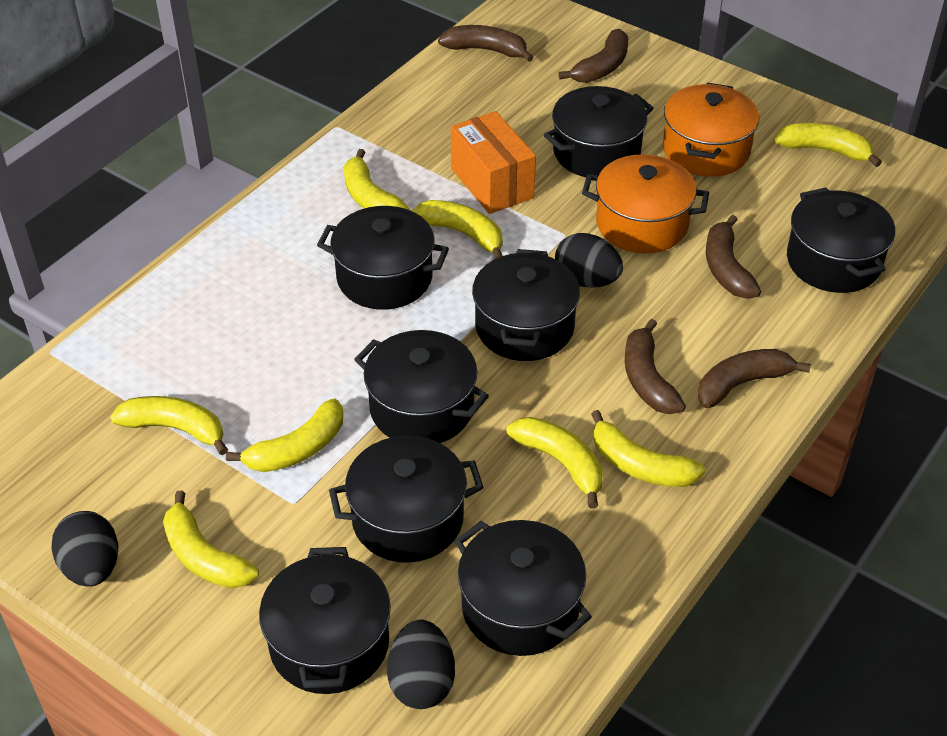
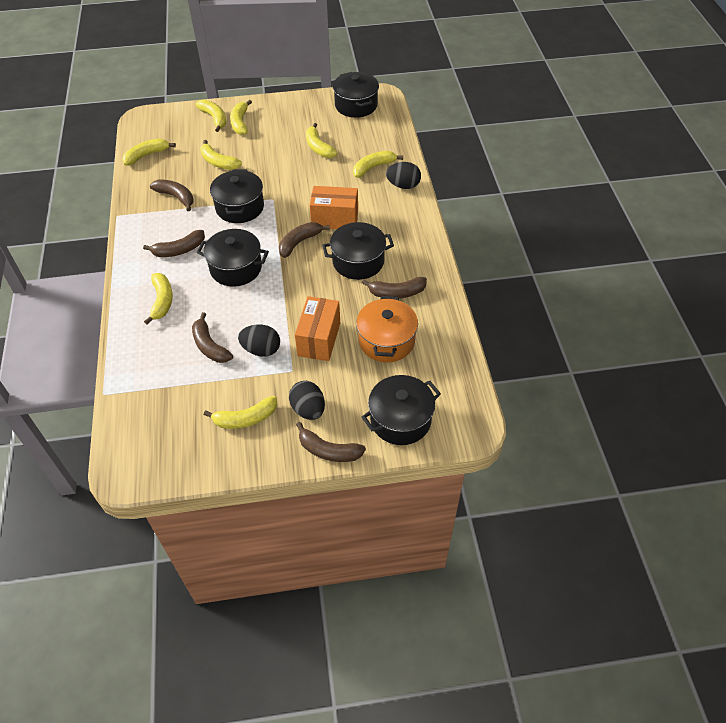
black pot: 8 -> 5
brown banana: 5 -> 6
orange box: 1 -> 2
orange pot: 2 -> 1

